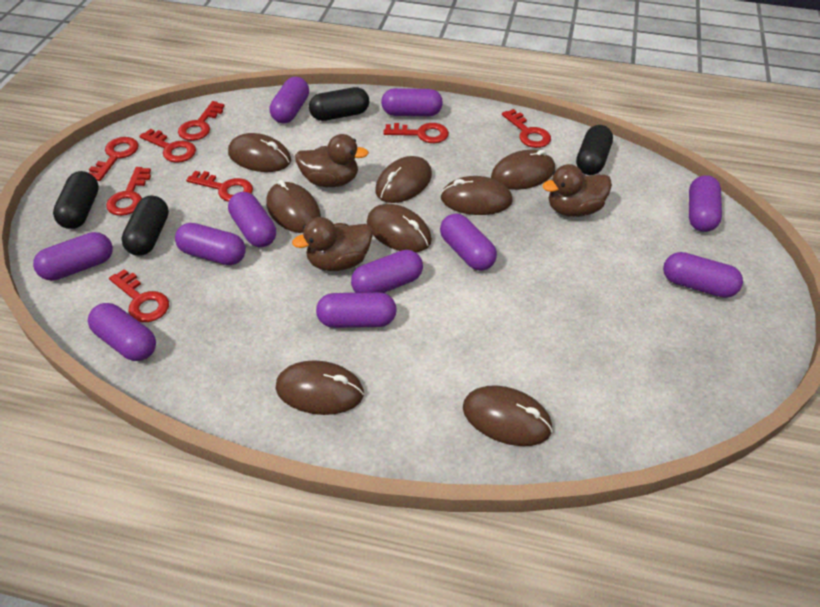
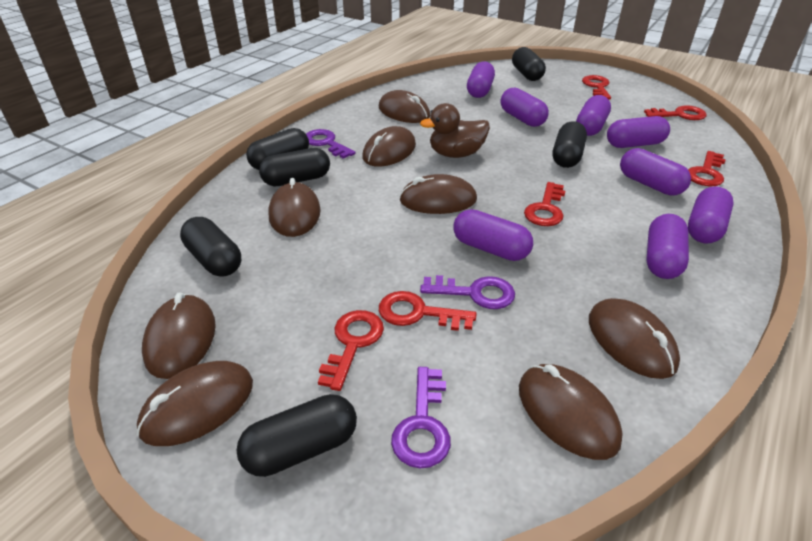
black capsule: 4 -> 6
brown duck: 3 -> 1
purple capsule: 11 -> 8
purple key: 0 -> 3
red key: 8 -> 6

